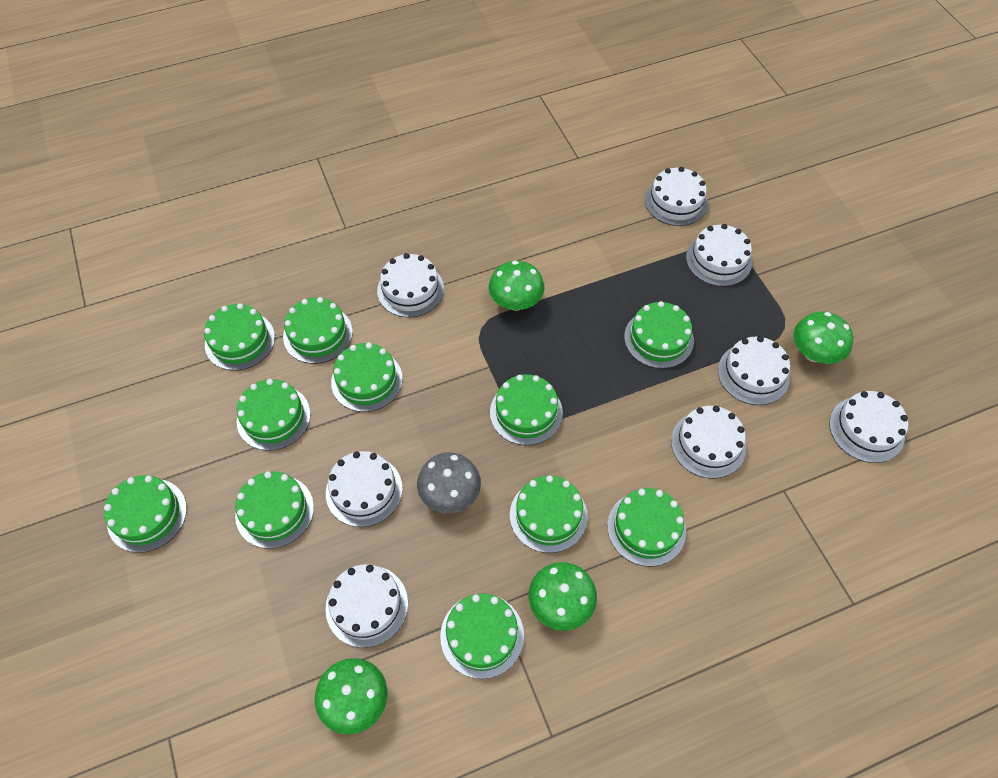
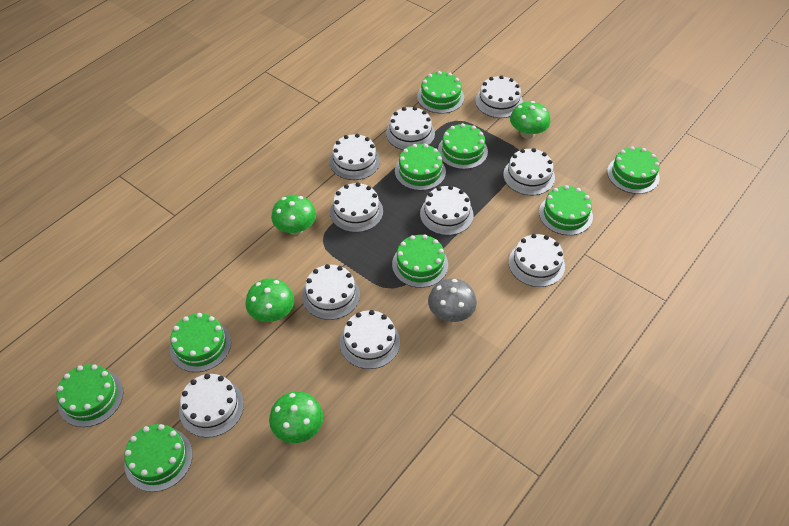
green cake: 11 -> 9
white cake: 8 -> 10

